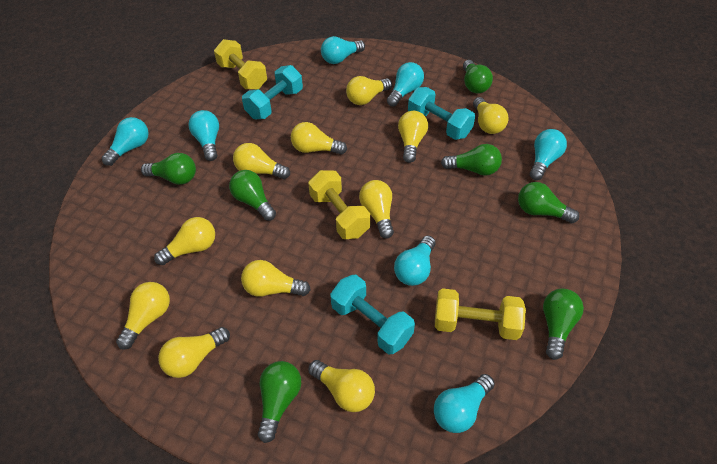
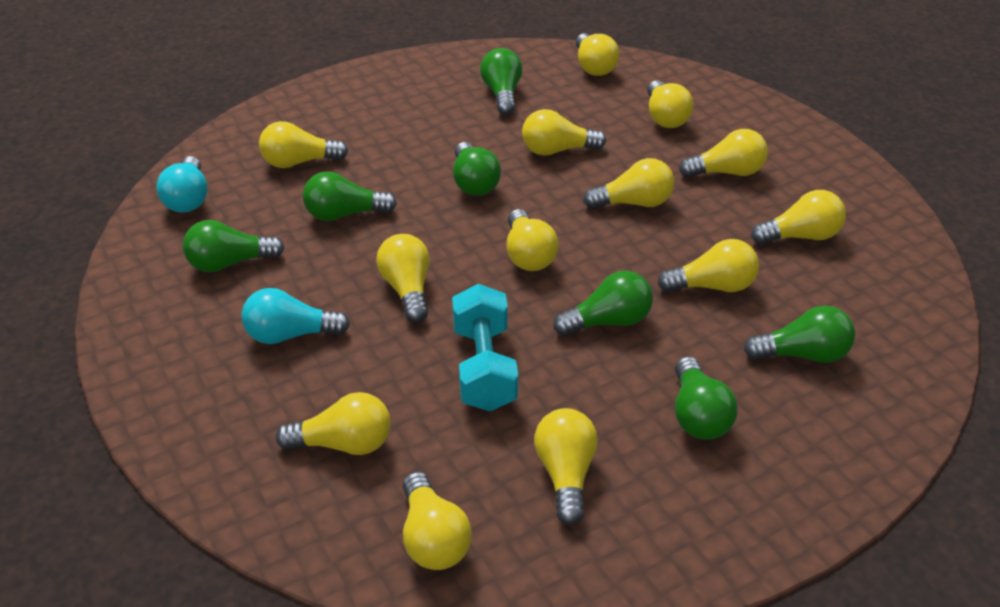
turquoise dumbbell: 3 -> 1
turquoise light bulb: 7 -> 2
yellow dumbbell: 3 -> 0
yellow light bulb: 11 -> 13

